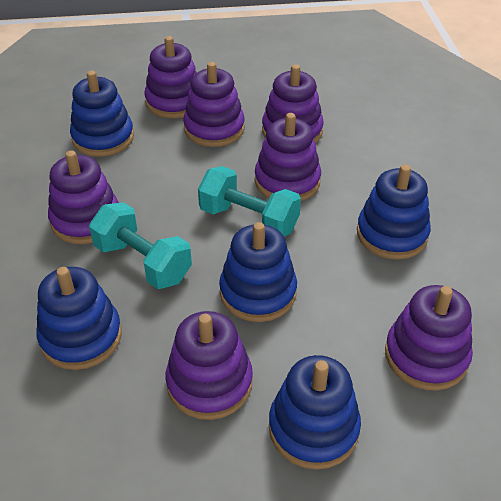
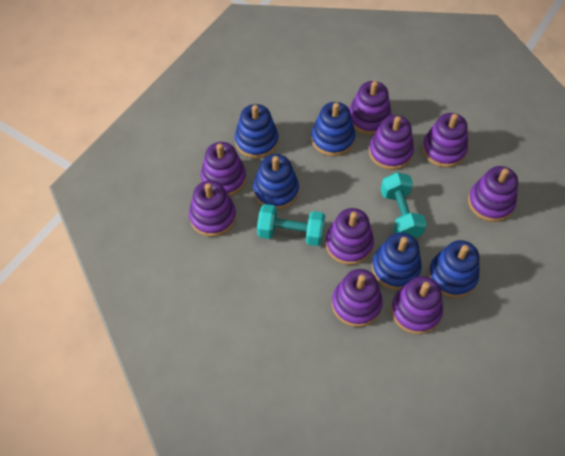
purple stacking toy: 7 -> 9

